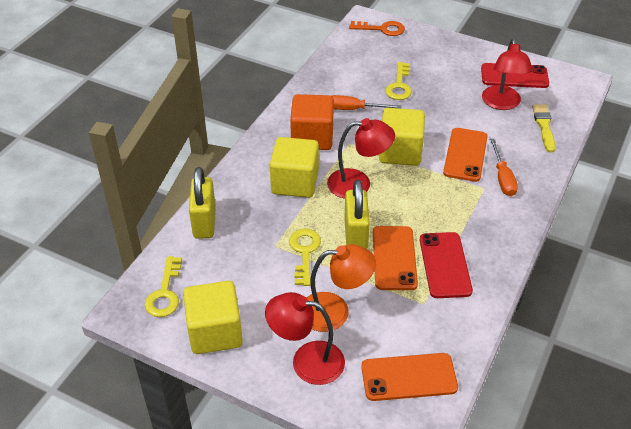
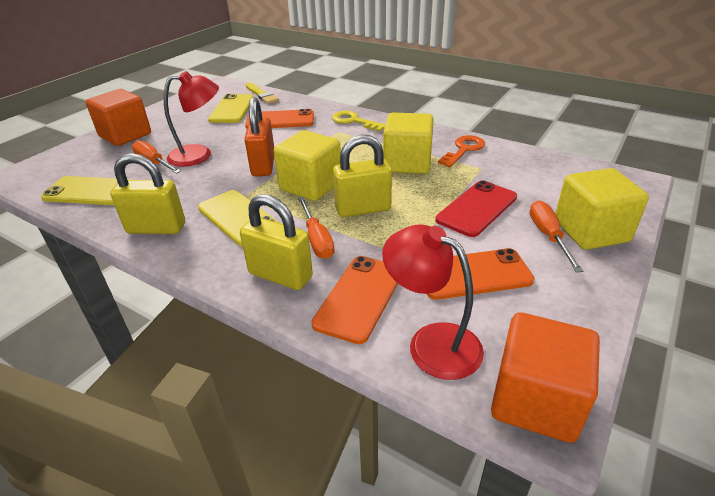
orange cube: 1 -> 2
orange lamp: 1 -> 0
orange padlock: 0 -> 1
orange screwdriver: 2 -> 3
red lamp: 3 -> 2
red phone: 2 -> 1
yellow key: 3 -> 1
yellow padlock: 2 -> 3
yellow phone: 0 -> 3

